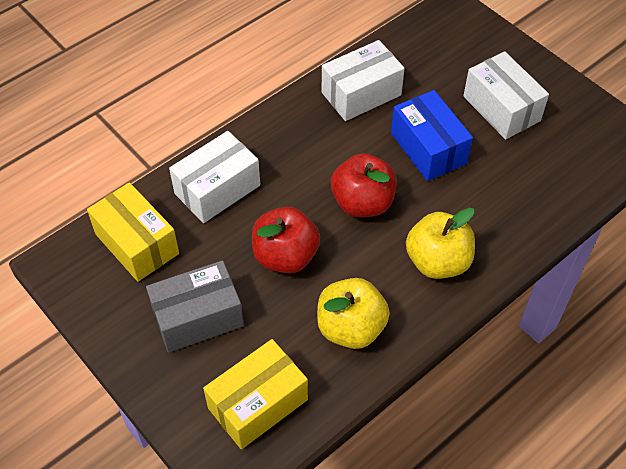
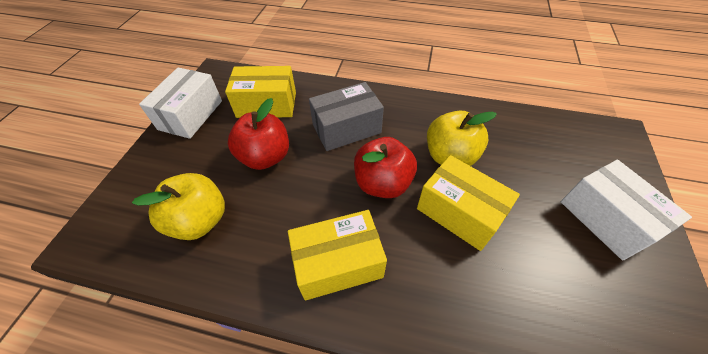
blue box: 1 -> 0
white box: 3 -> 2
yellow box: 2 -> 3

